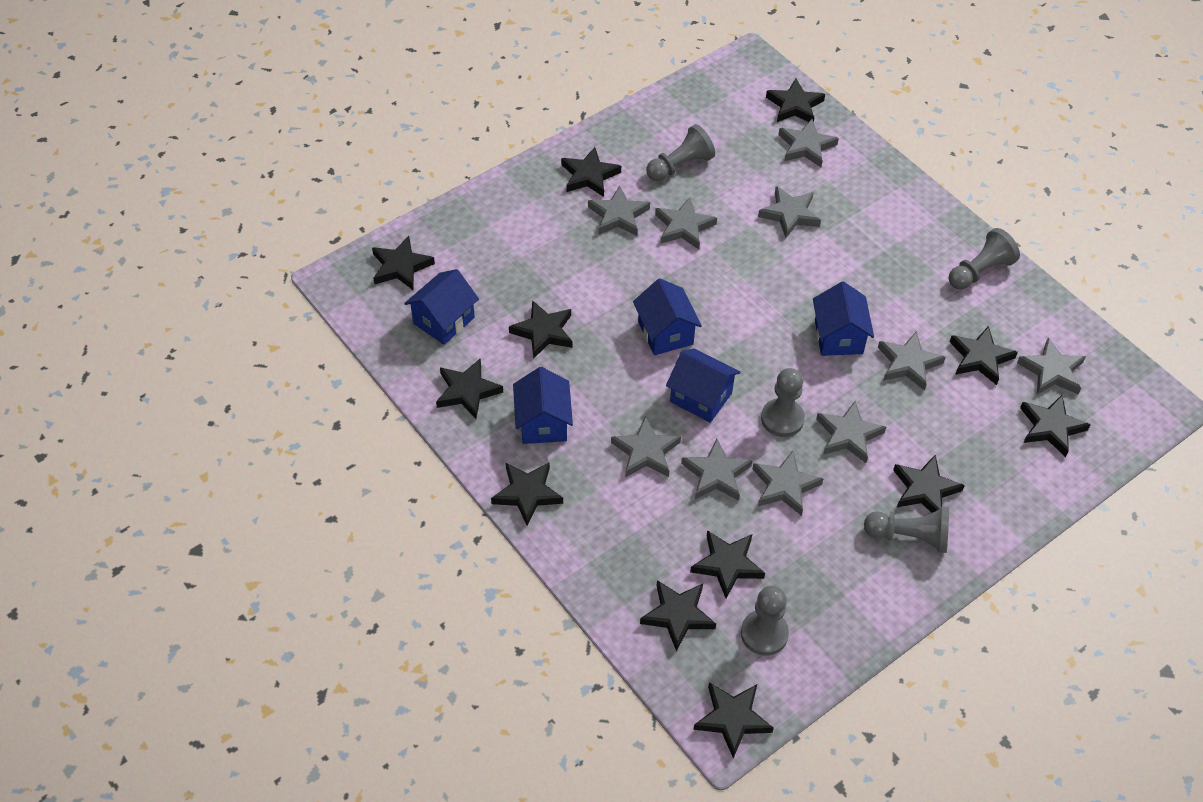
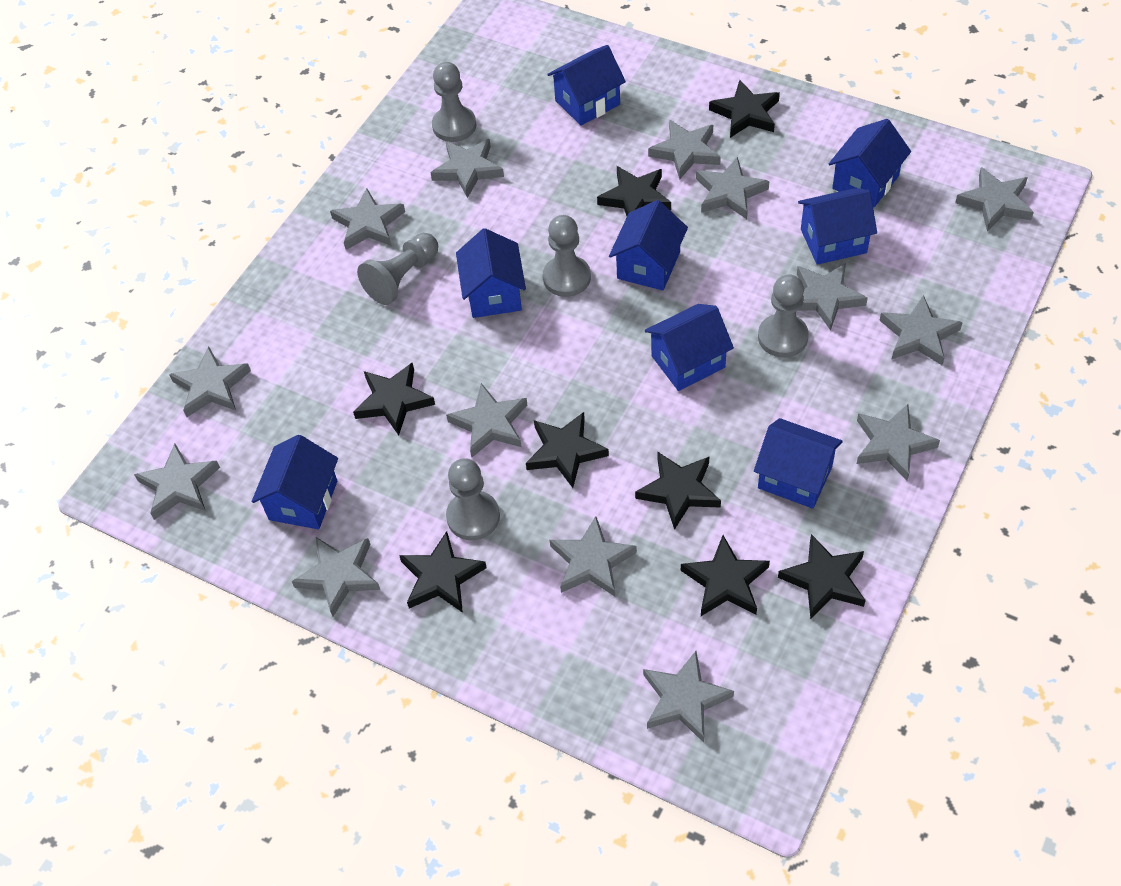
black star: 12 -> 8
blue house: 5 -> 8
grey star: 10 -> 14

